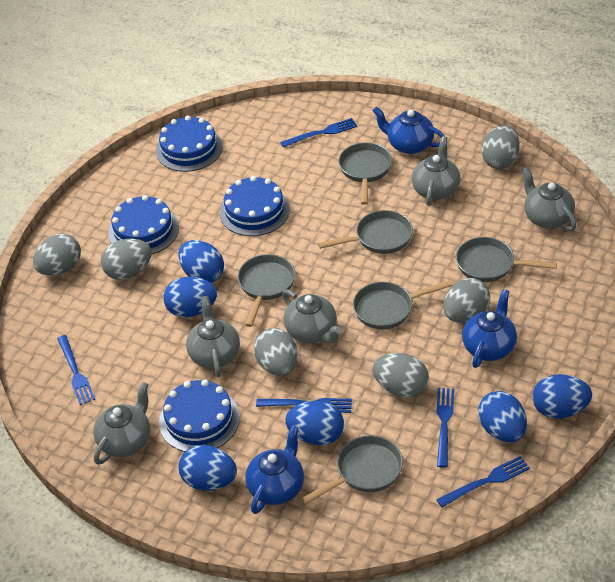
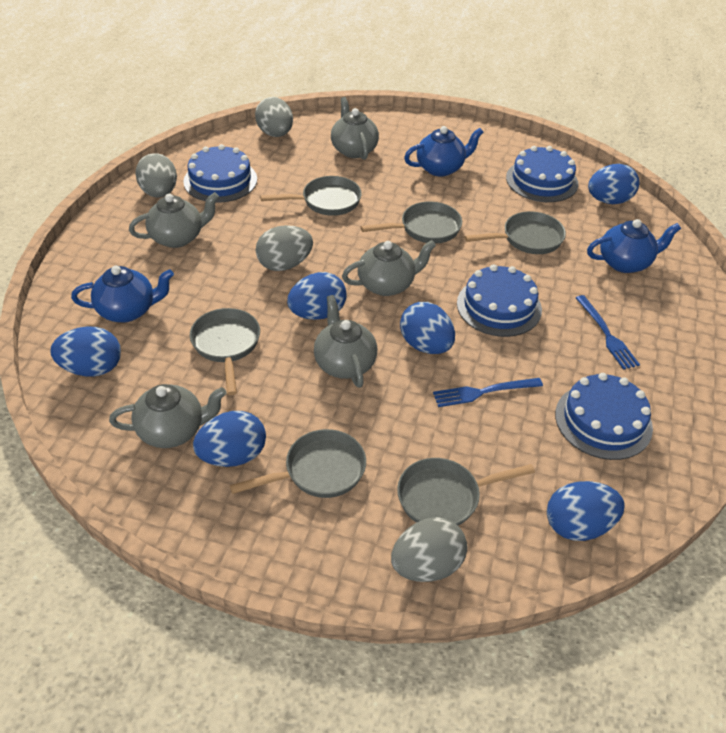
blue fork: 5 -> 2
grey egg: 6 -> 4

